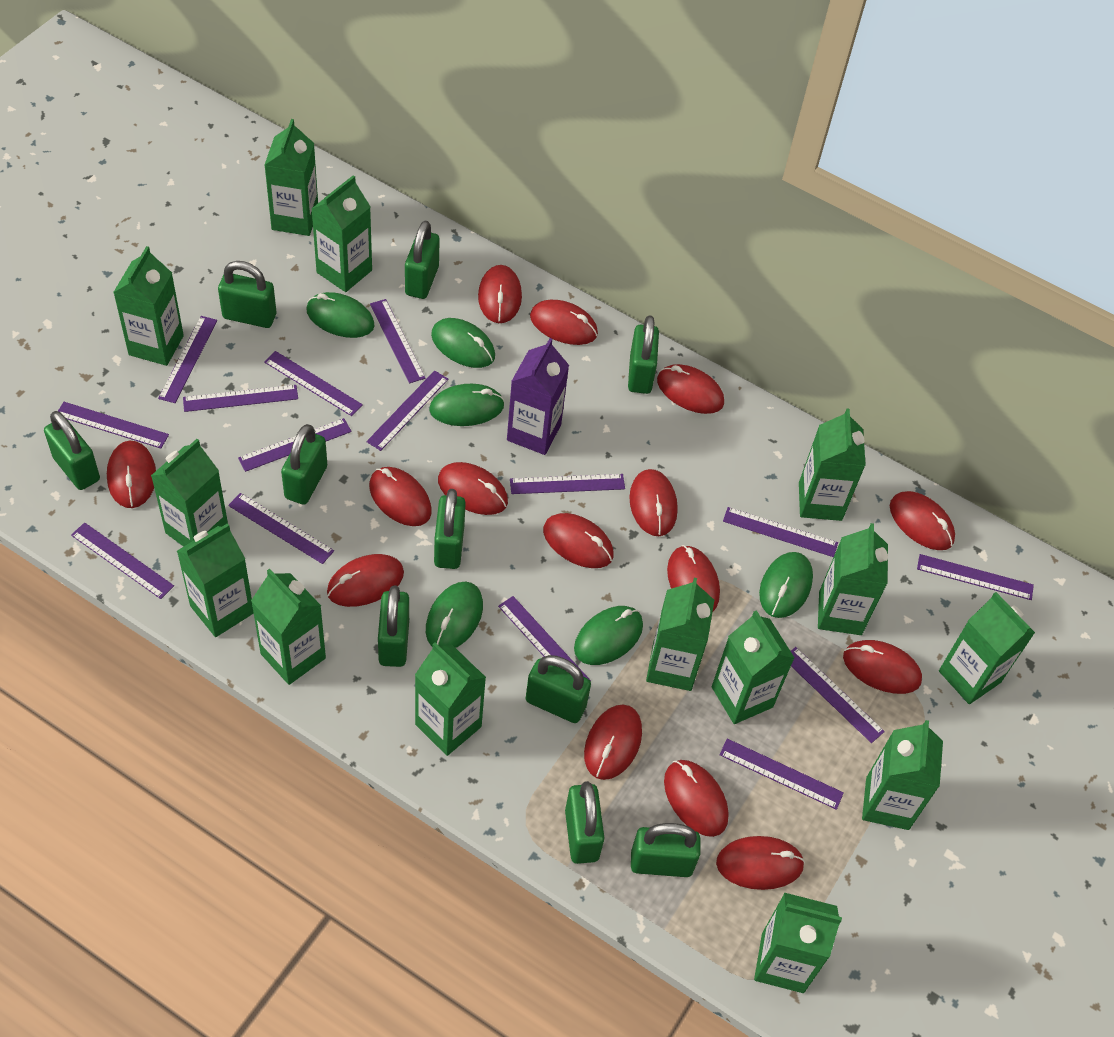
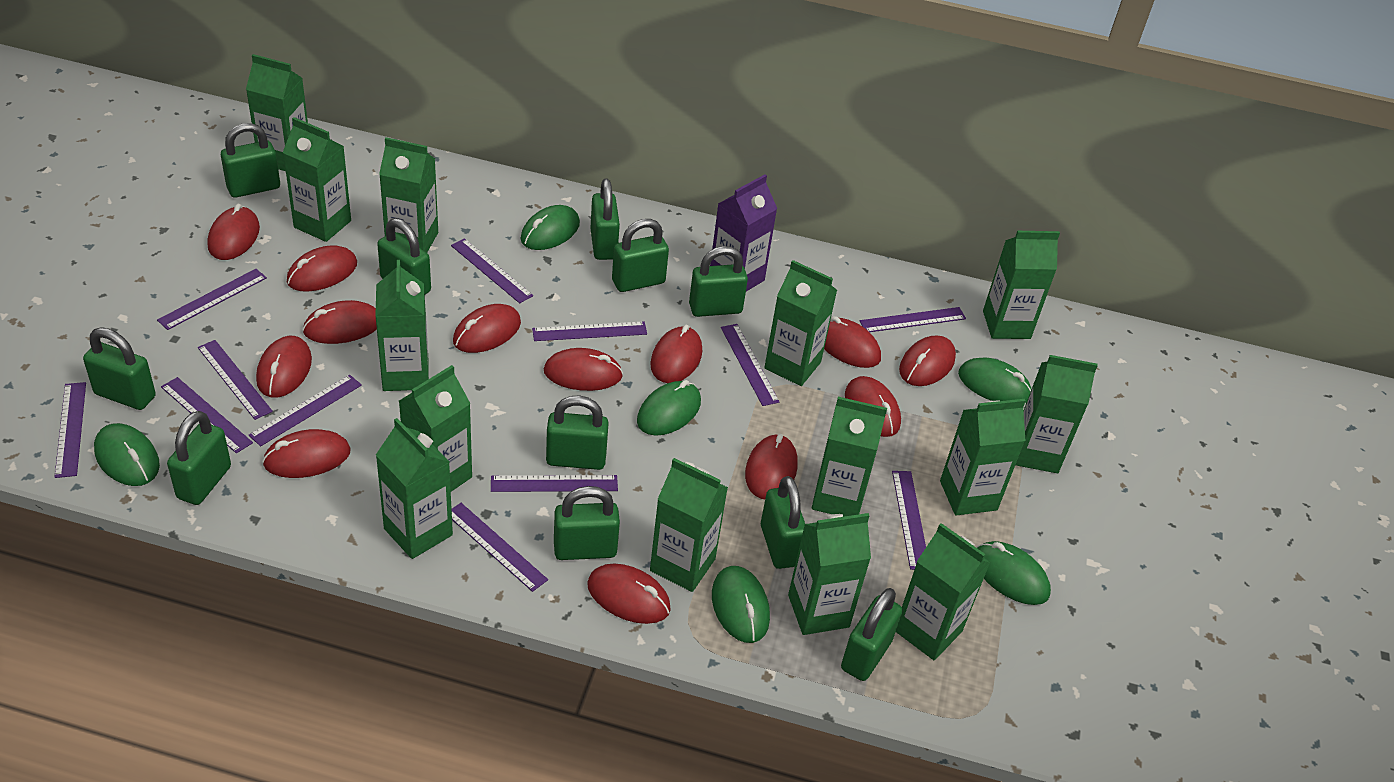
green padlock: 10 -> 11
purple ruler: 15 -> 12
red mouse: 15 -> 13

